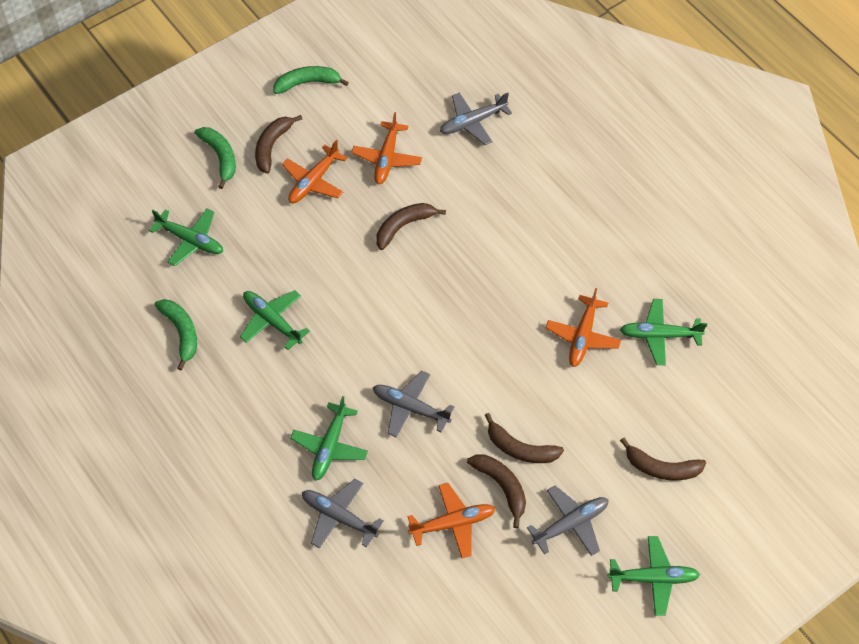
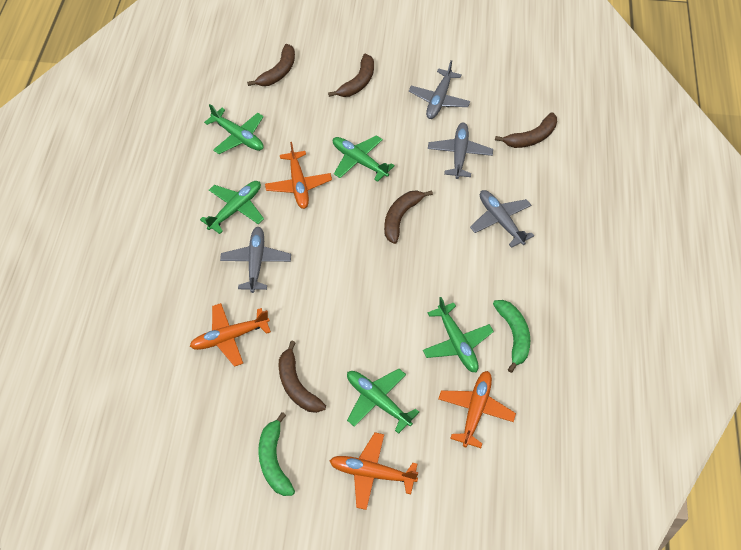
green banana: 3 -> 2

